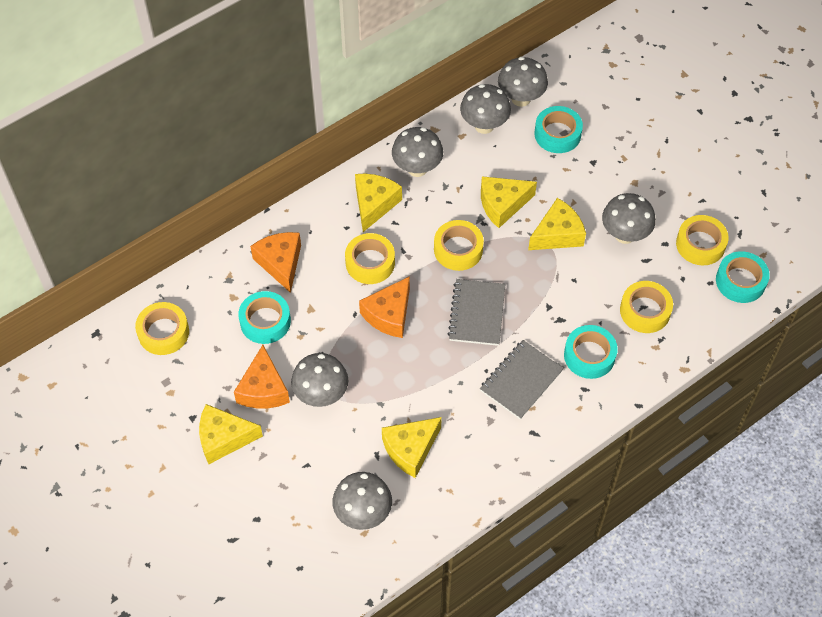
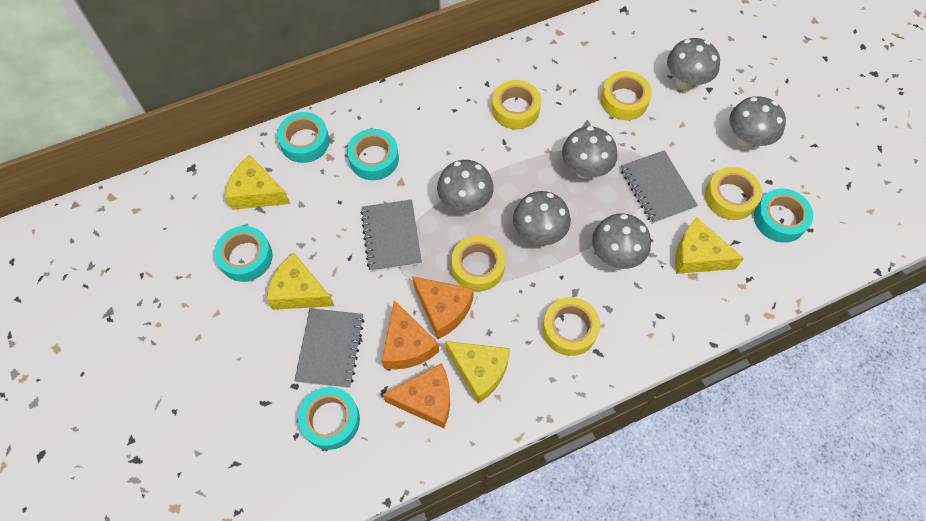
grey notebook: 2 -> 3
turquoise tape: 4 -> 5
yellow cheese: 5 -> 4

